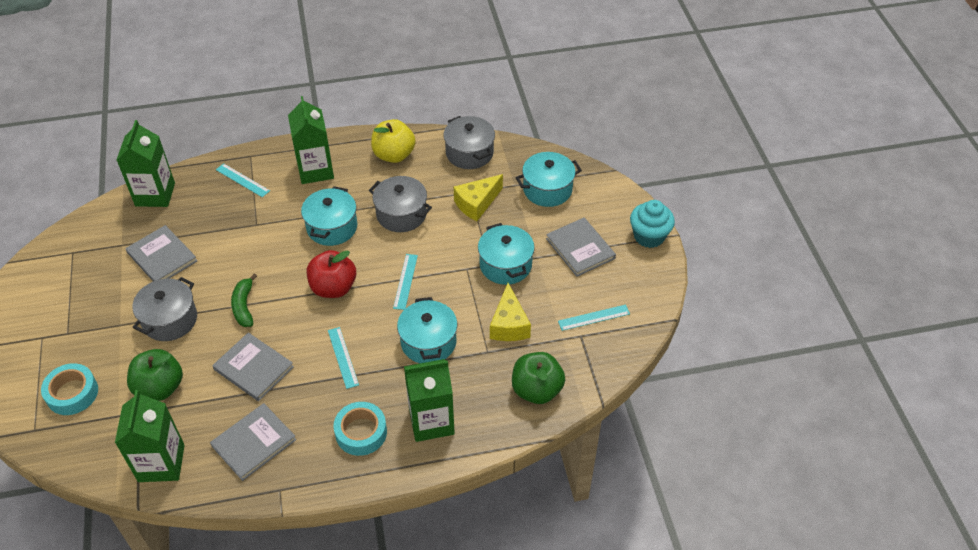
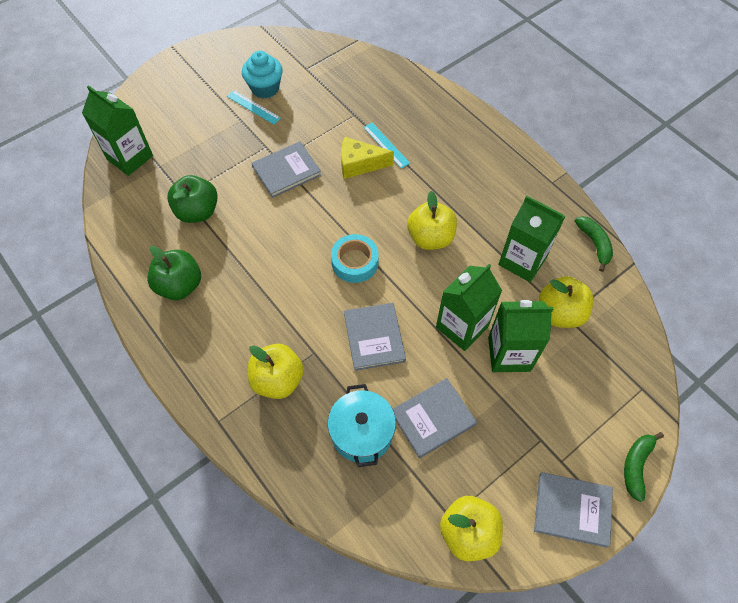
green banana: 1 -> 2
grey pot: 3 -> 0
red apple: 1 -> 0
turquoise pot: 4 -> 1
turquoise ruler: 4 -> 2
turquoise tape: 2 -> 1
yellow apple: 1 -> 4
yellow cheese: 2 -> 1

